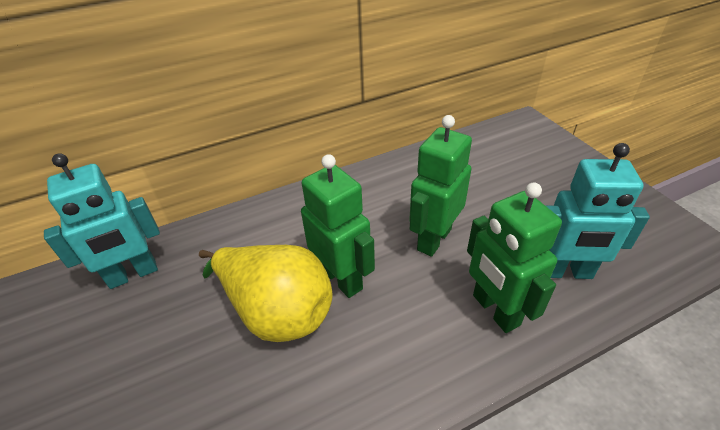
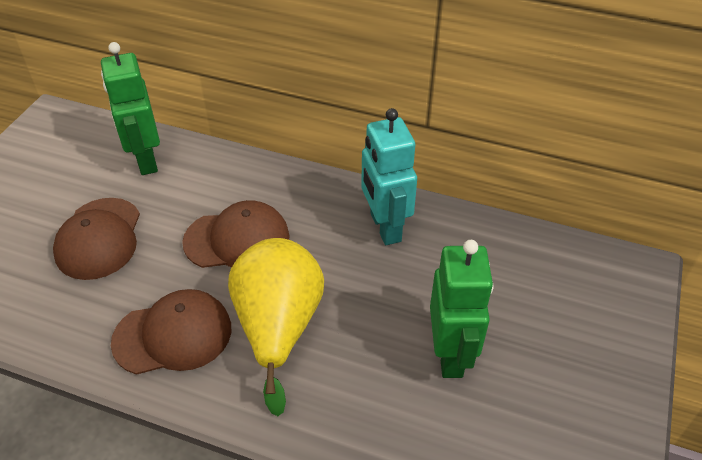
brown cap: 0 -> 3
green robot: 3 -> 2
turquoise robot: 2 -> 1

